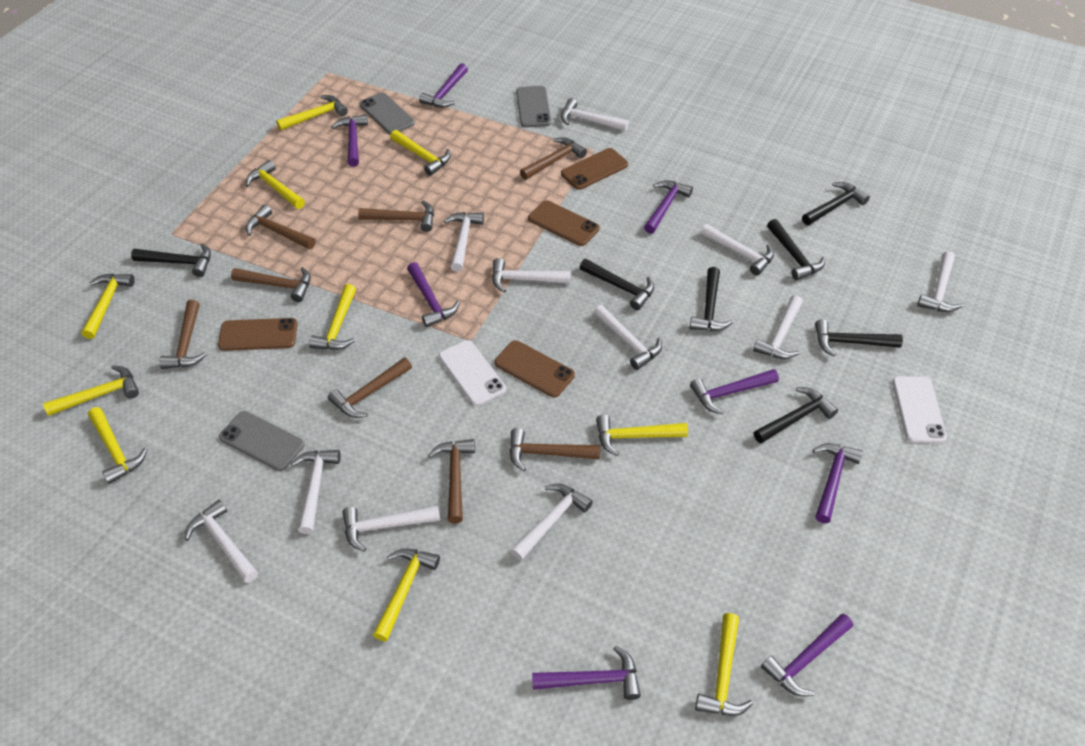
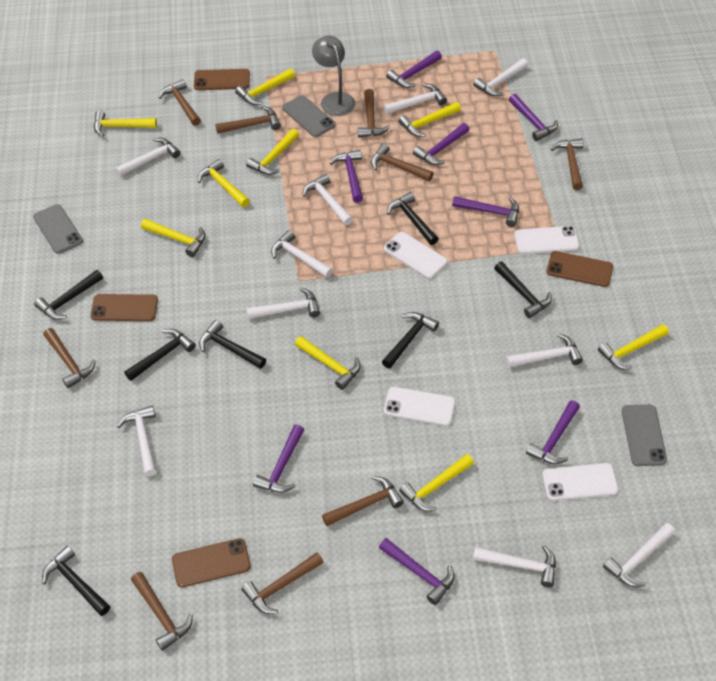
brown hammer: 8 -> 9
grey lamp: 0 -> 1
white hammer: 11 -> 10
white phone: 2 -> 4
yellow hammer: 10 -> 9

